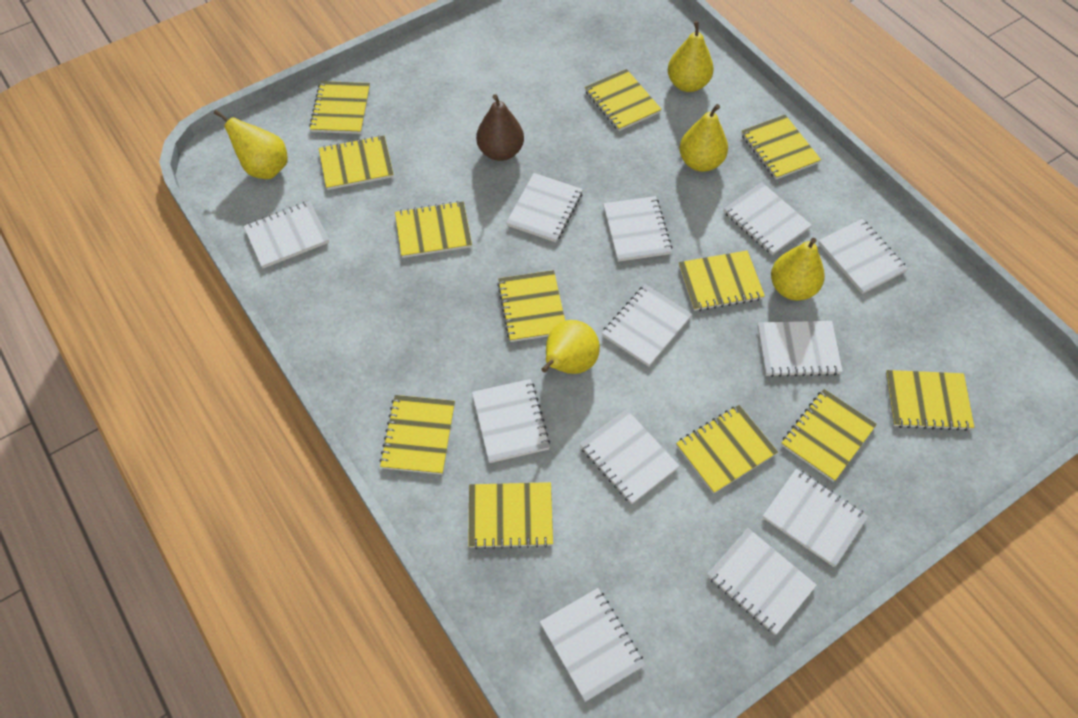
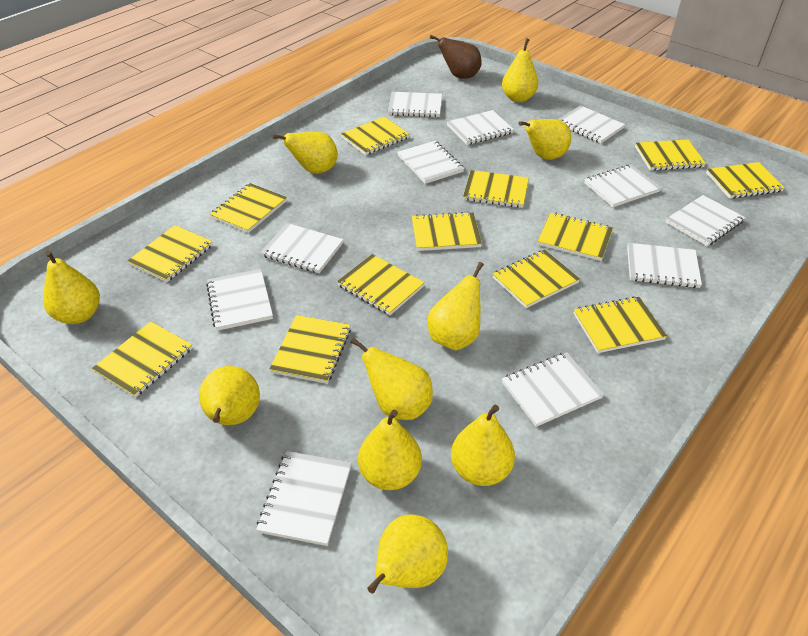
white notebook: 12 -> 11
yellow notebook: 12 -> 13
yellow pear: 5 -> 10

